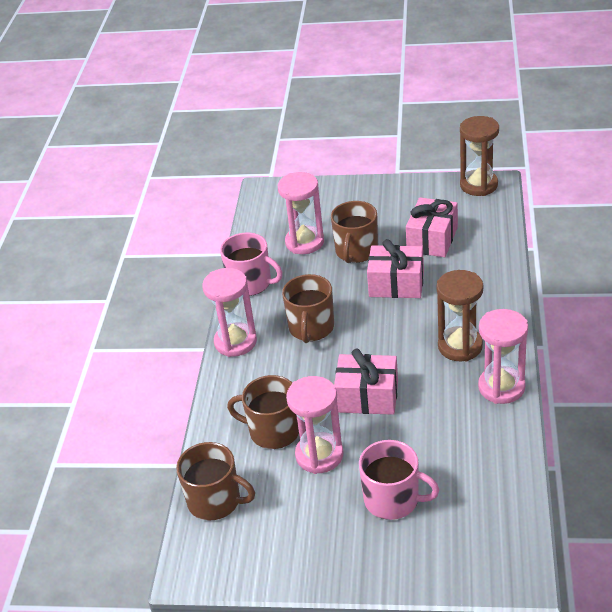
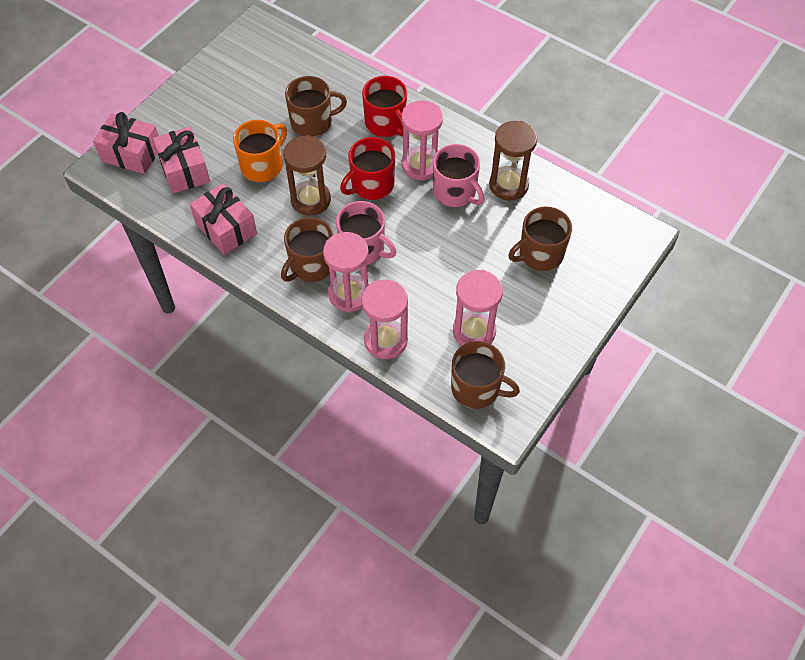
orange mug: 0 -> 1
red mug: 0 -> 2

